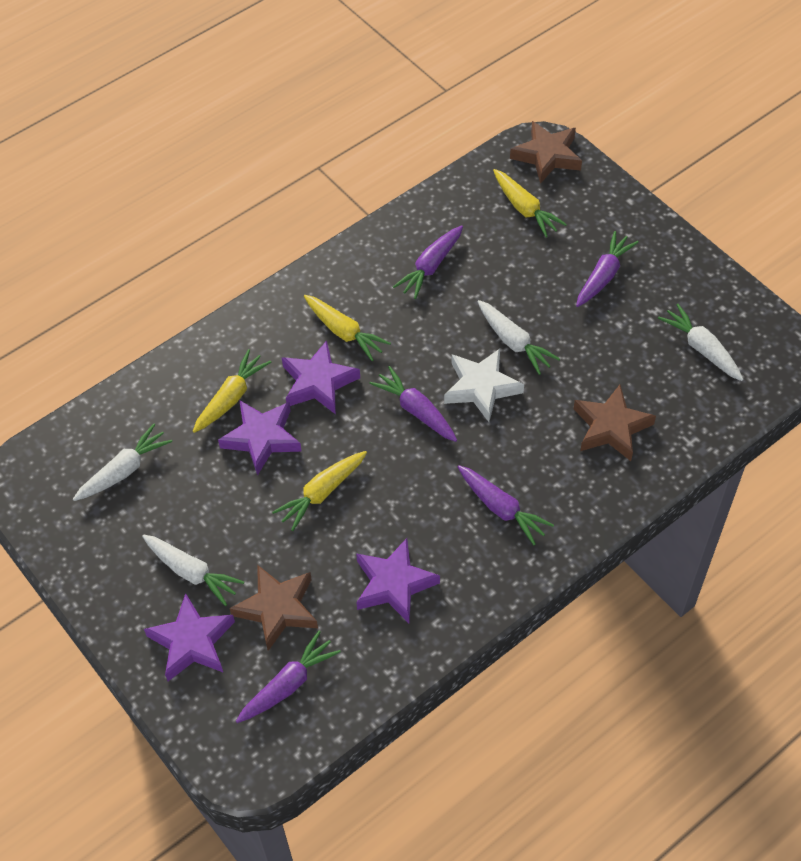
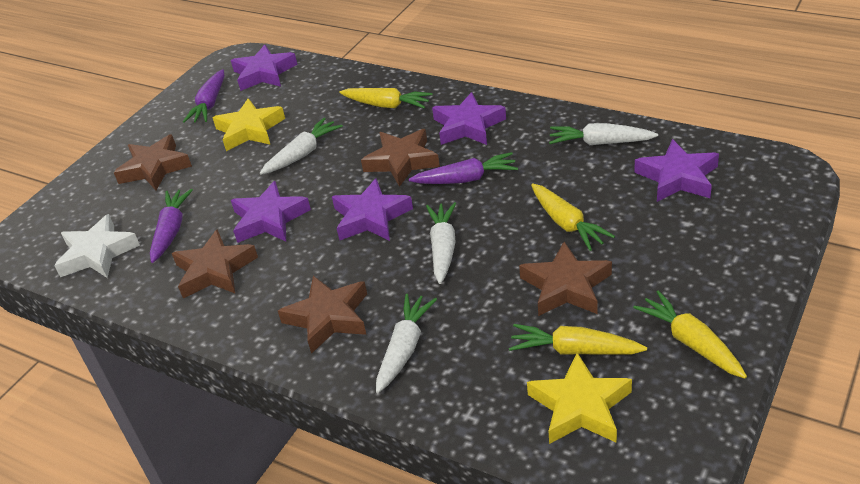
brown star: 3 -> 5
purple carrot: 5 -> 3
purple star: 4 -> 5
yellow star: 0 -> 2

